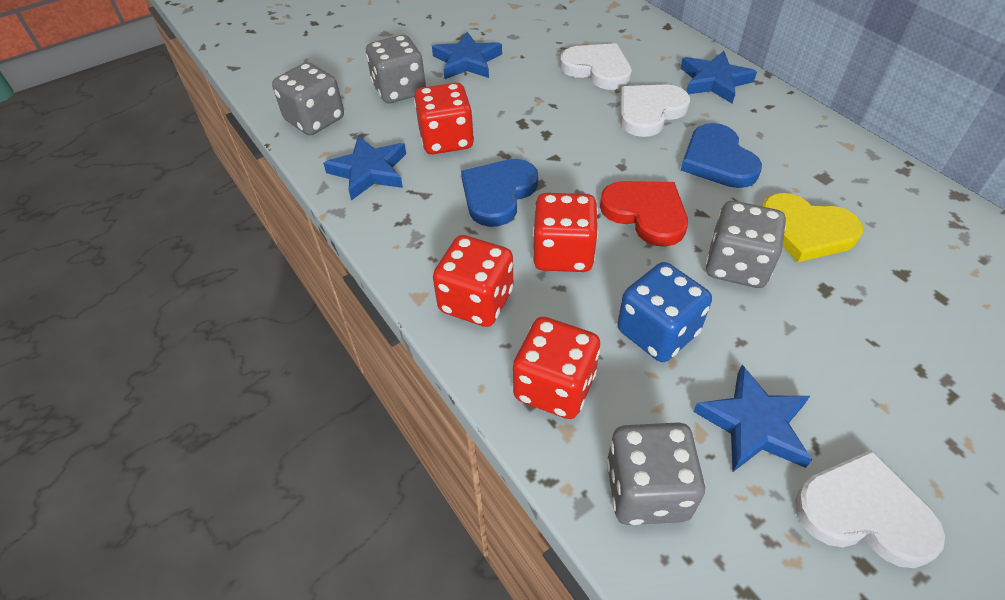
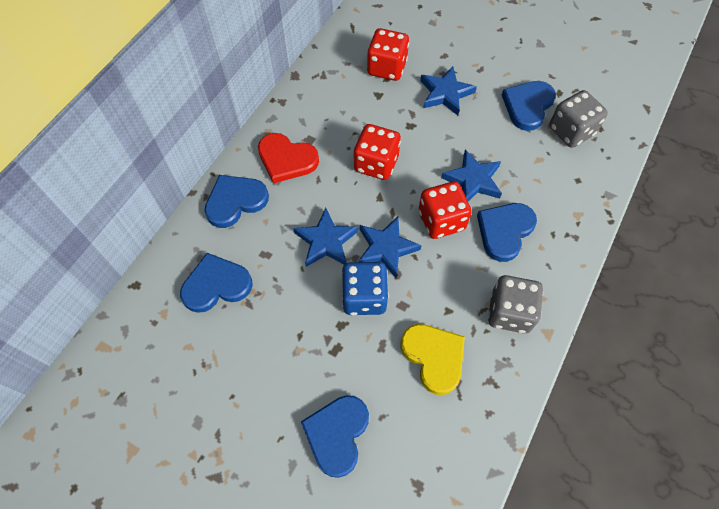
blue heart: 2 -> 5
grey dice: 4 -> 2
red dice: 4 -> 3
white heart: 3 -> 0

